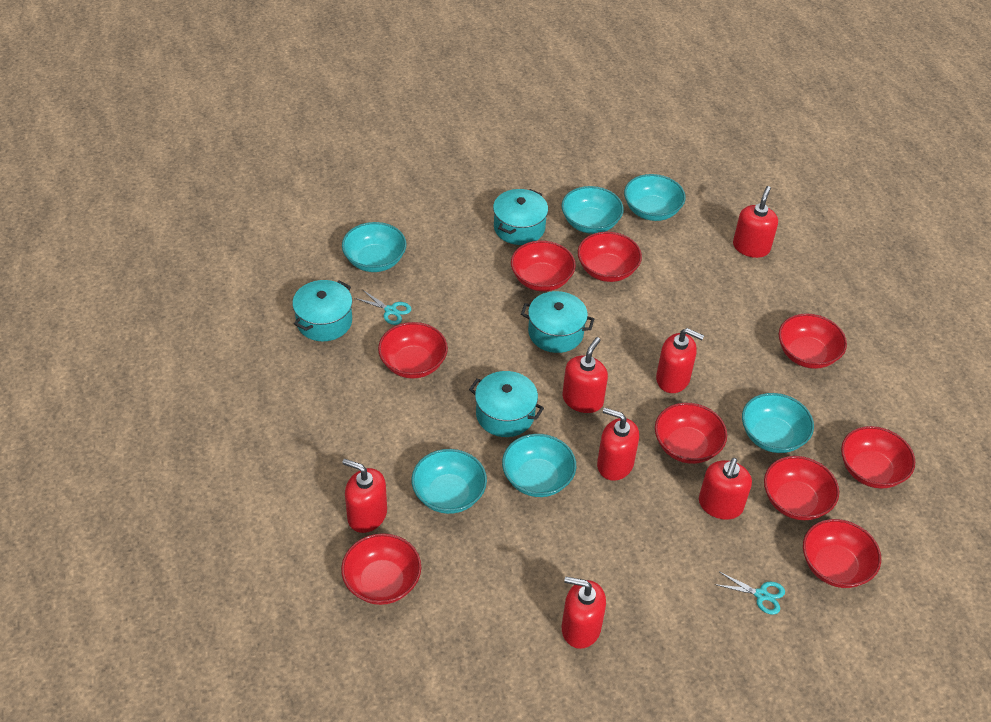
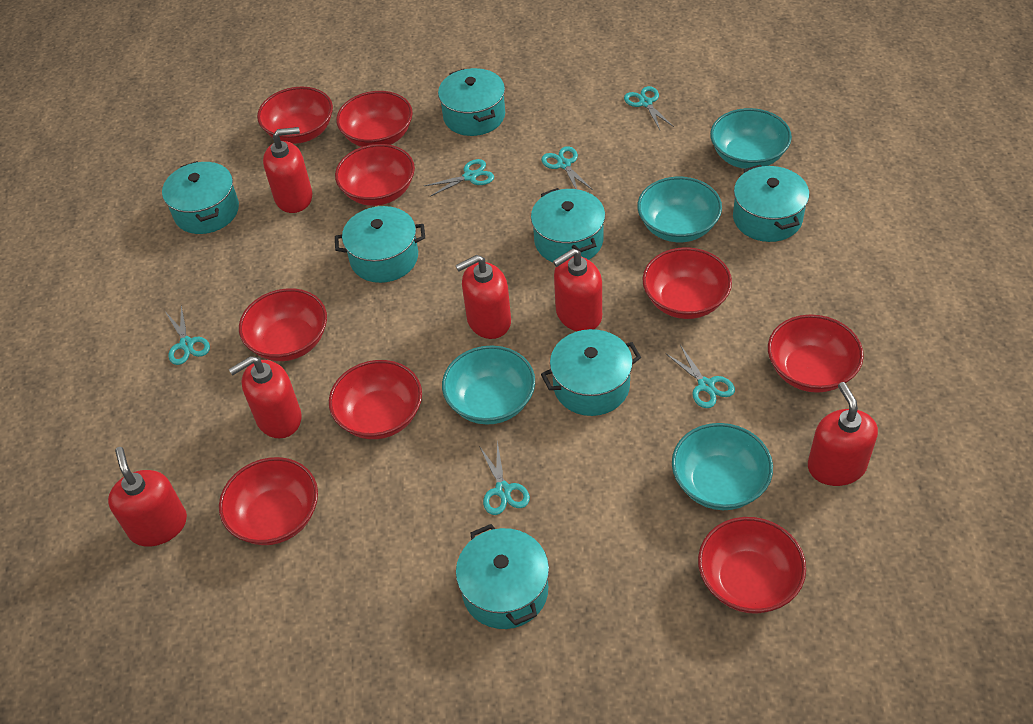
red soap dispenser: 7 -> 6
turquoise bowl: 6 -> 4
turquoise pot: 4 -> 7
turquoise scissors: 2 -> 6

